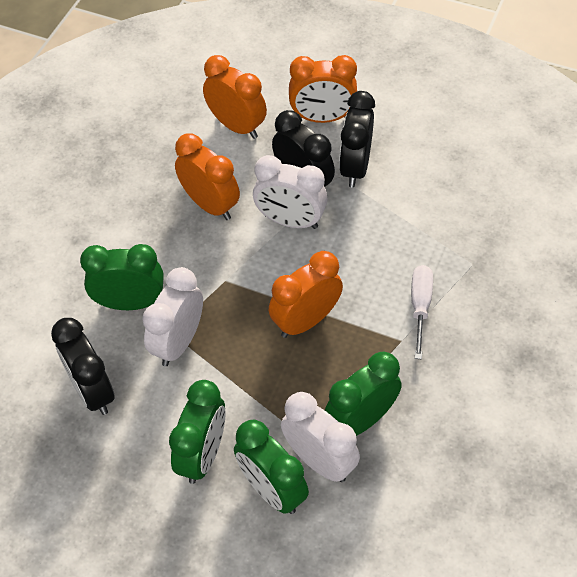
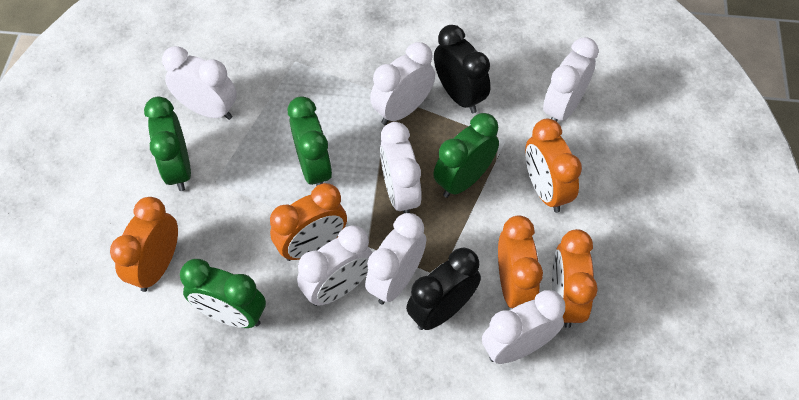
black clock: 3 -> 2
orange clock: 4 -> 5
white clock: 3 -> 7
white screwdriver: 1 -> 0

